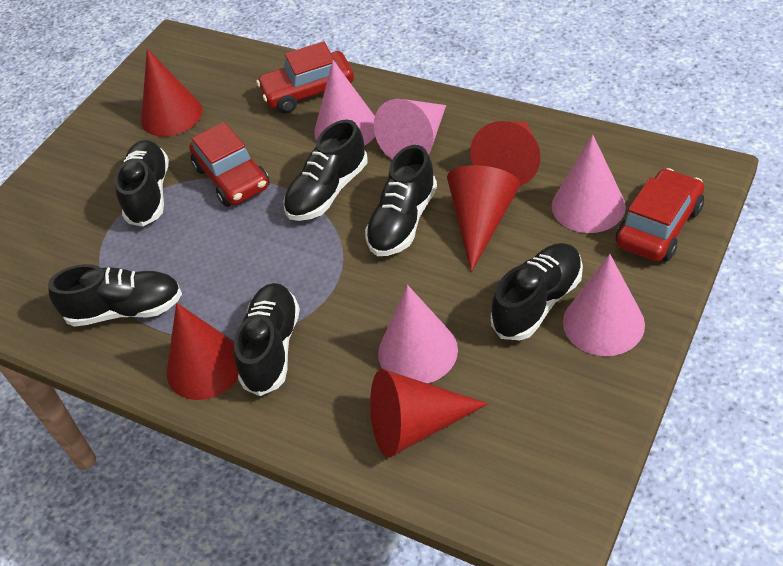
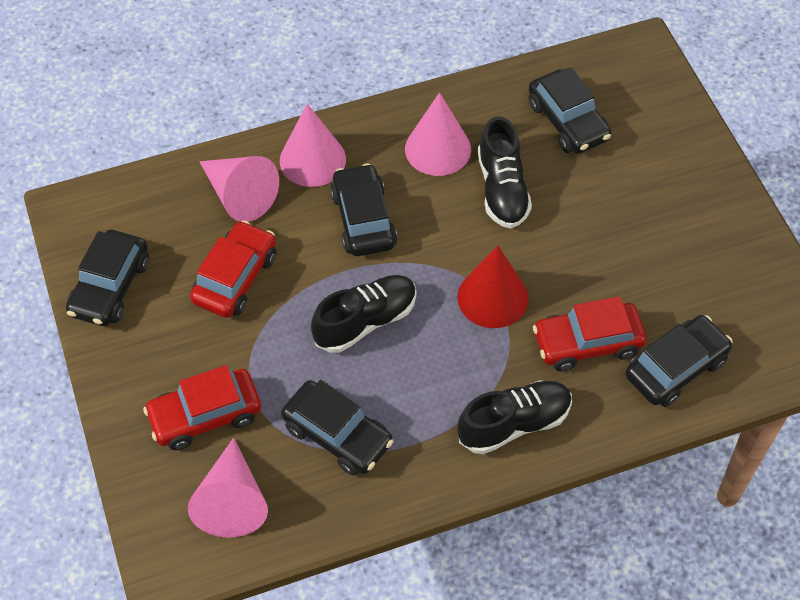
black car: 0 -> 5
black shoe: 6 -> 3
pink cone: 5 -> 4
red cone: 5 -> 1

